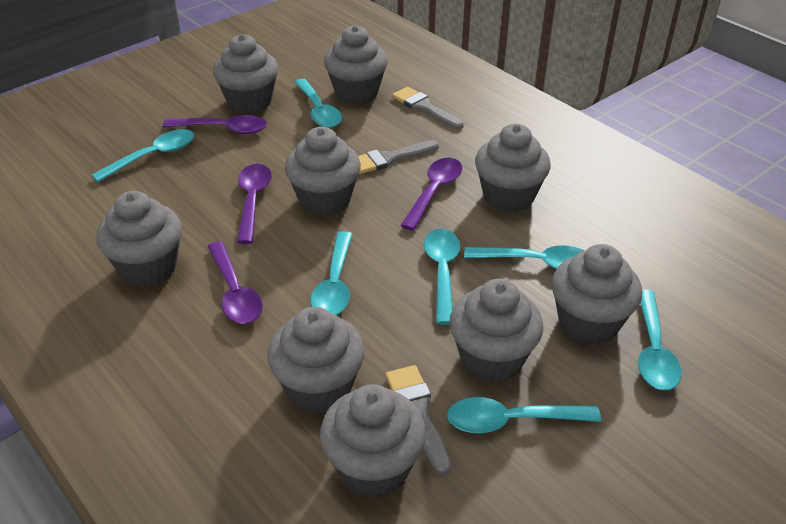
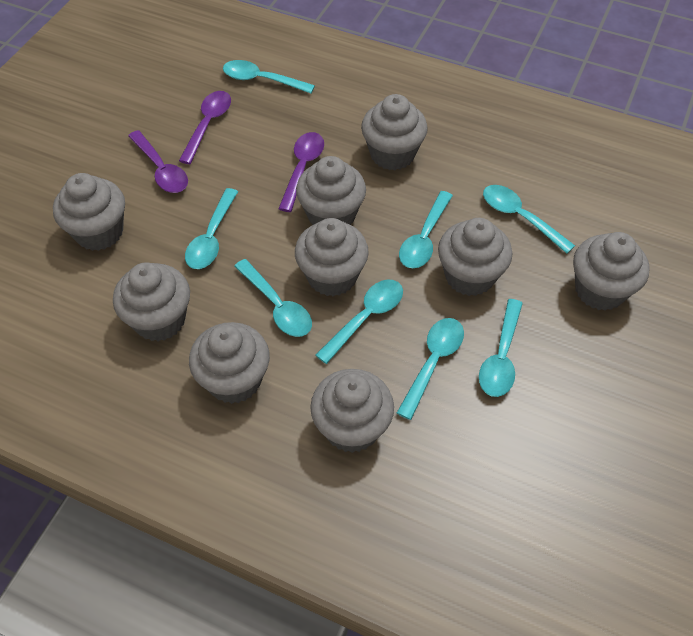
grey brush: 3 -> 0
purple spoon: 4 -> 3
turquoise spoon: 7 -> 8

